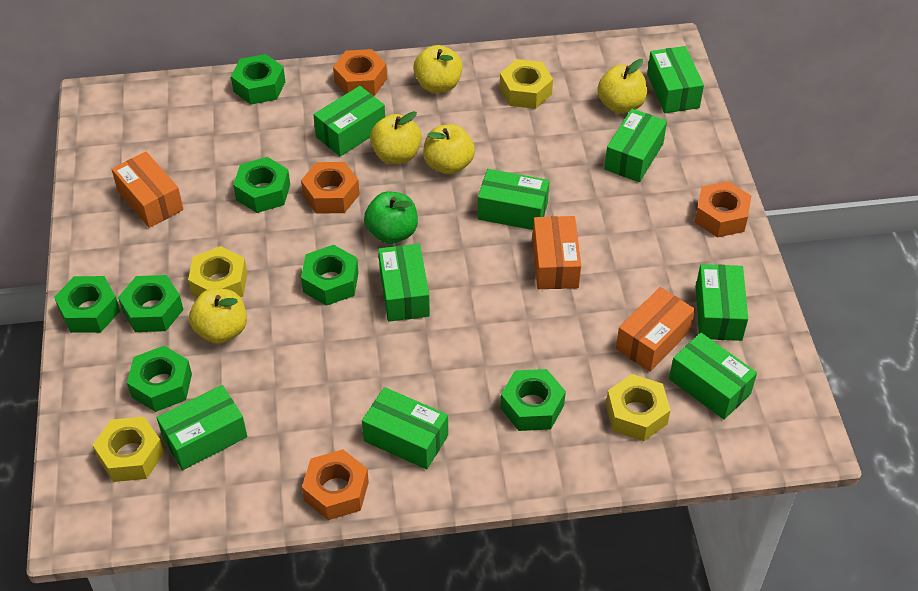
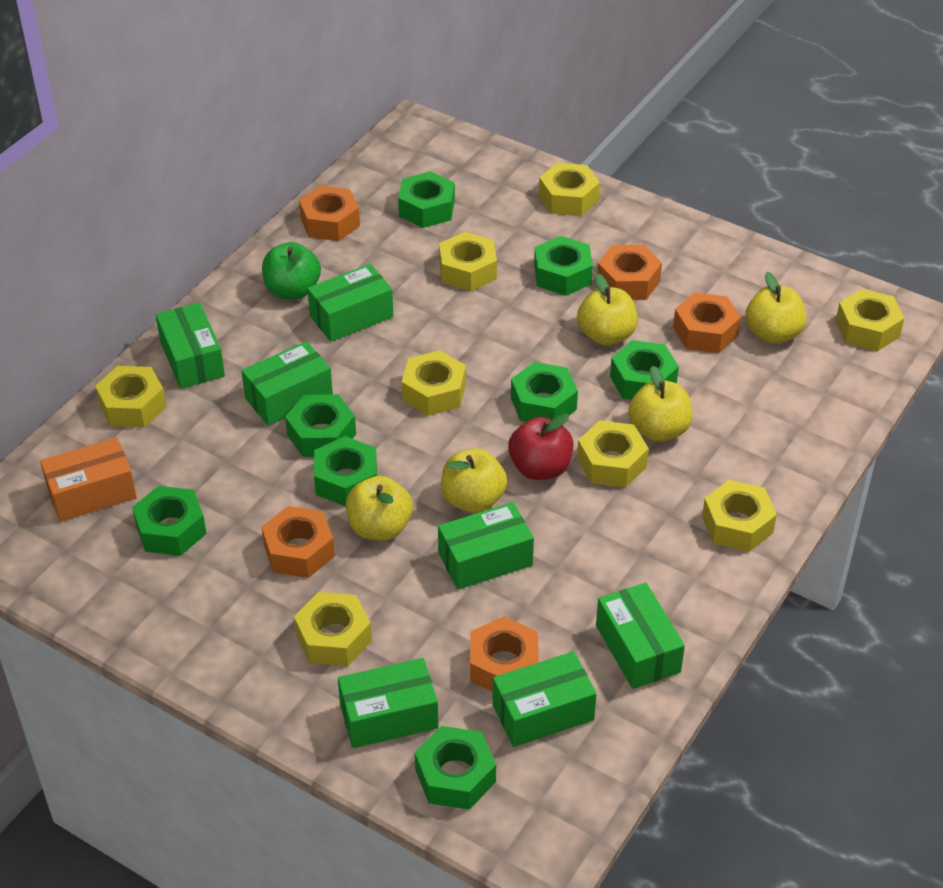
green box: 9 -> 7
green nut: 7 -> 8
orange box: 3 -> 1
orange nut: 4 -> 5
red apple: 0 -> 1
yellow nut: 4 -> 8

